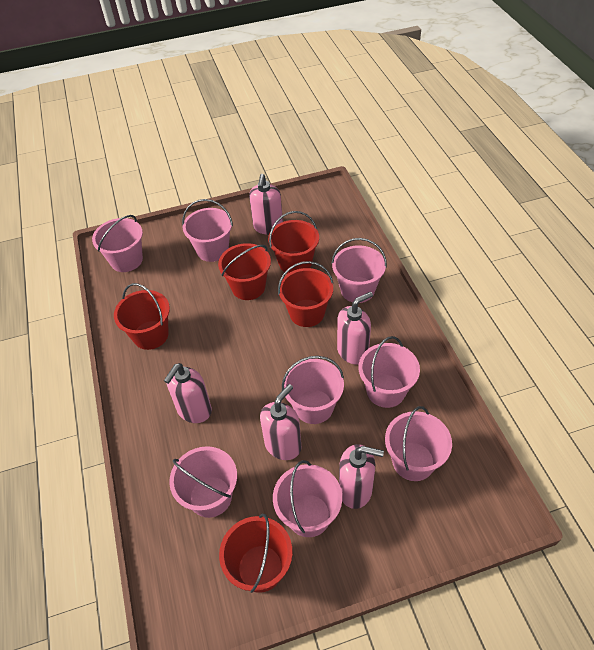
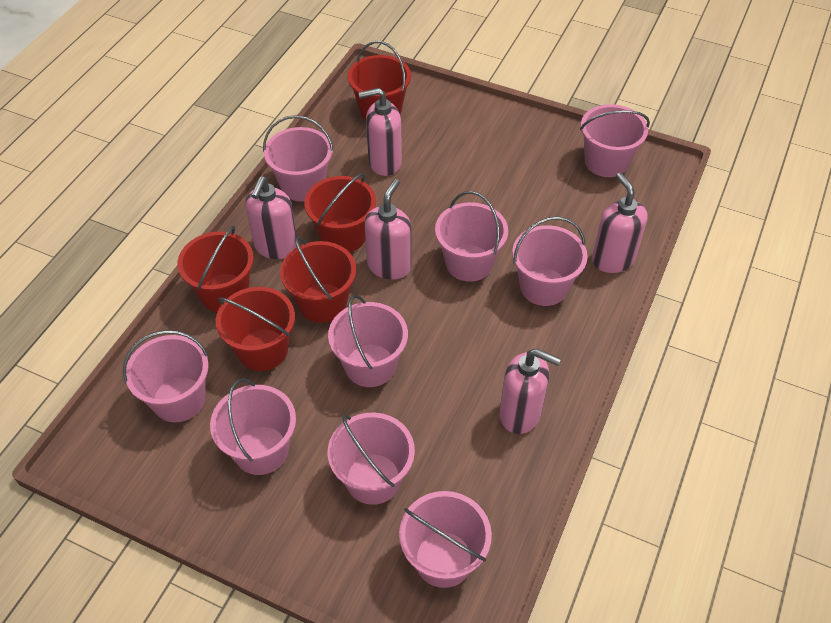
pink bucket: 8 -> 9

